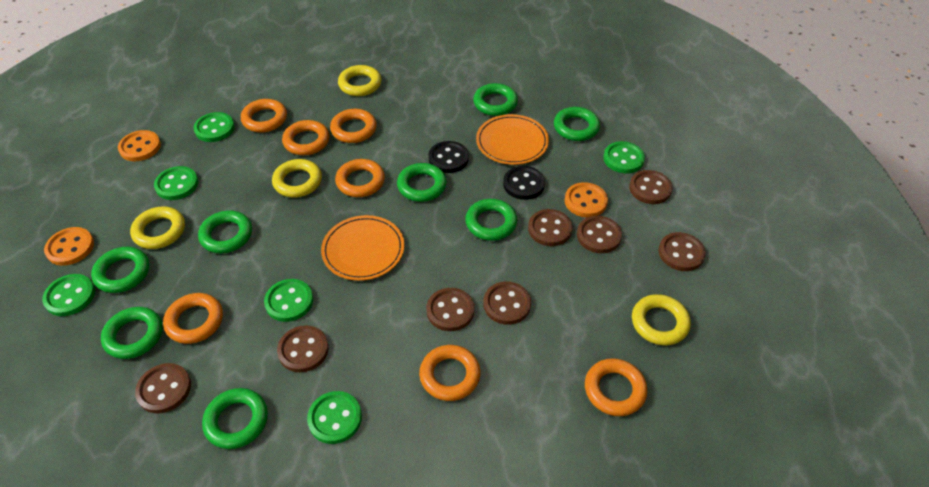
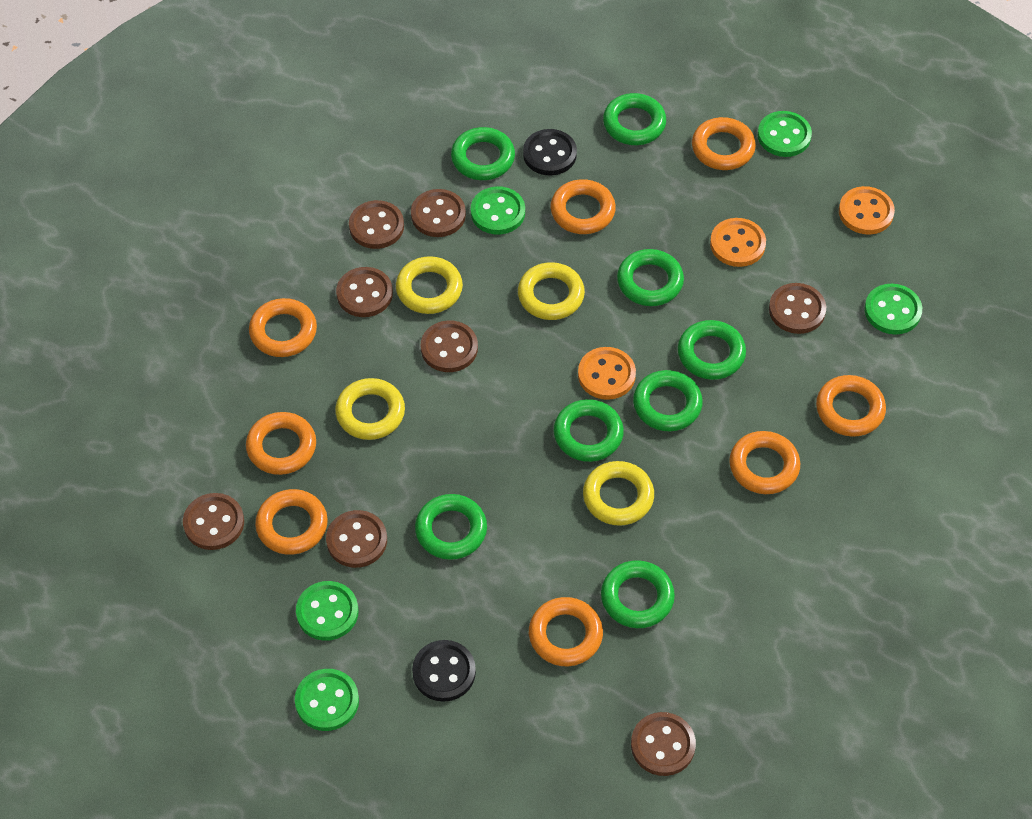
green button: 6 -> 5
orange plate: 2 -> 0
orange ring: 7 -> 8

